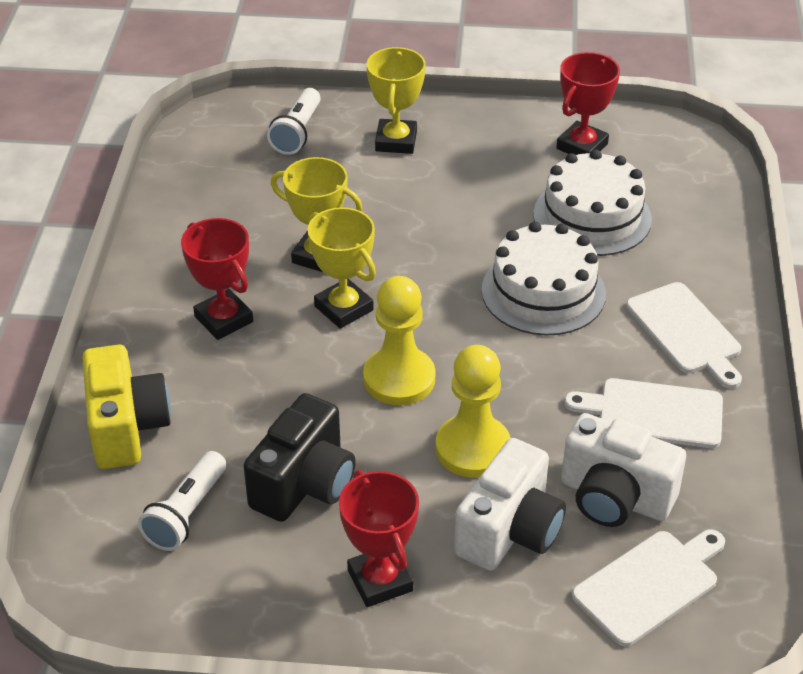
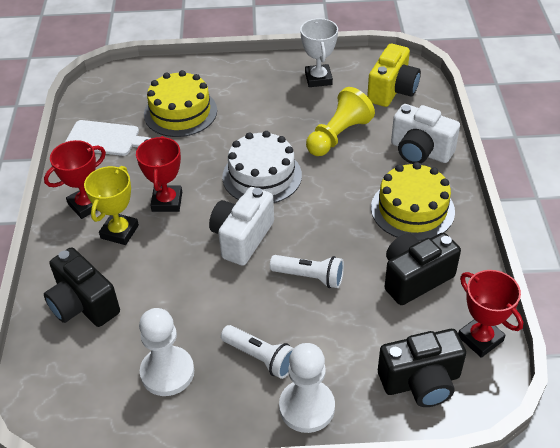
black camera: 1 -> 3
white cake: 2 -> 1
white cutting board: 3 -> 1
white pawn: 0 -> 2
white trophy: 0 -> 1
yellow cake: 0 -> 2
yellow pawn: 2 -> 1
yellow trophy: 3 -> 1

